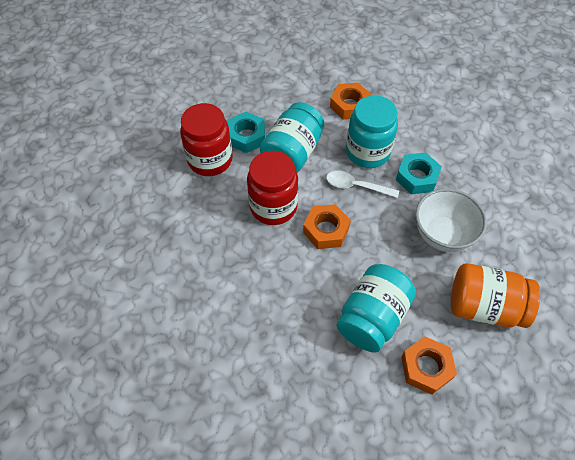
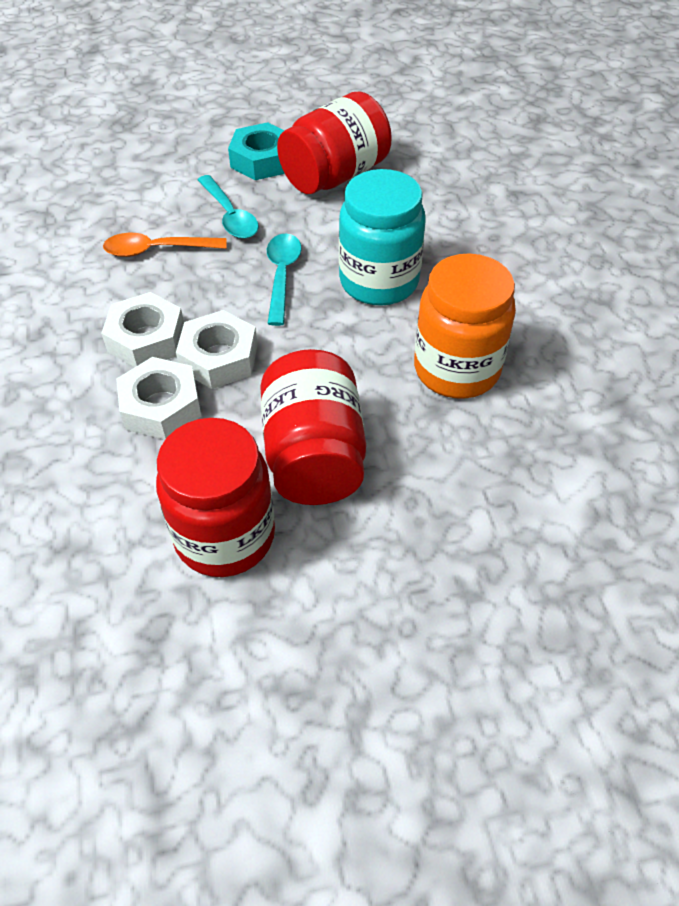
orange nut: 3 -> 0
orange spoon: 0 -> 1
red jar: 2 -> 3
turquoise jar: 3 -> 1
turquoise nut: 2 -> 1
turquoise spoon: 0 -> 2
white bowl: 1 -> 0
white nut: 0 -> 3
white spoon: 1 -> 0

